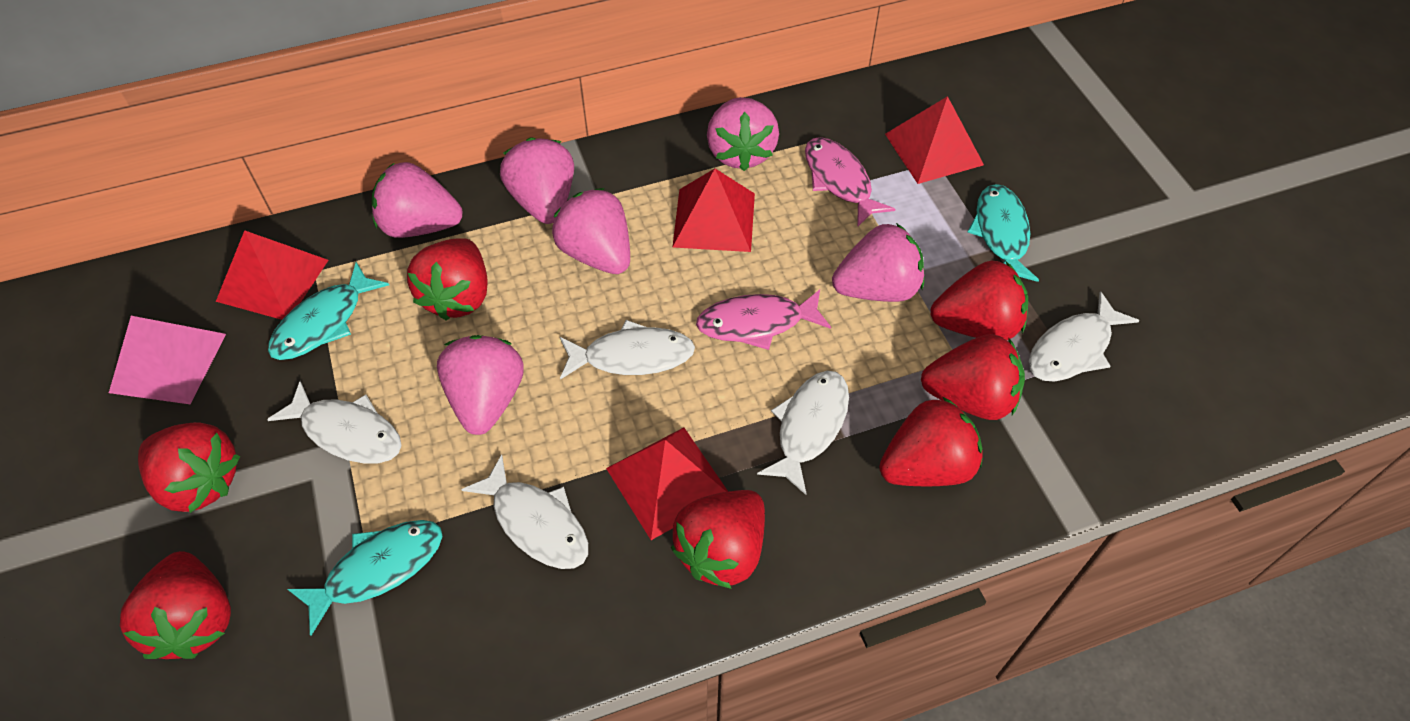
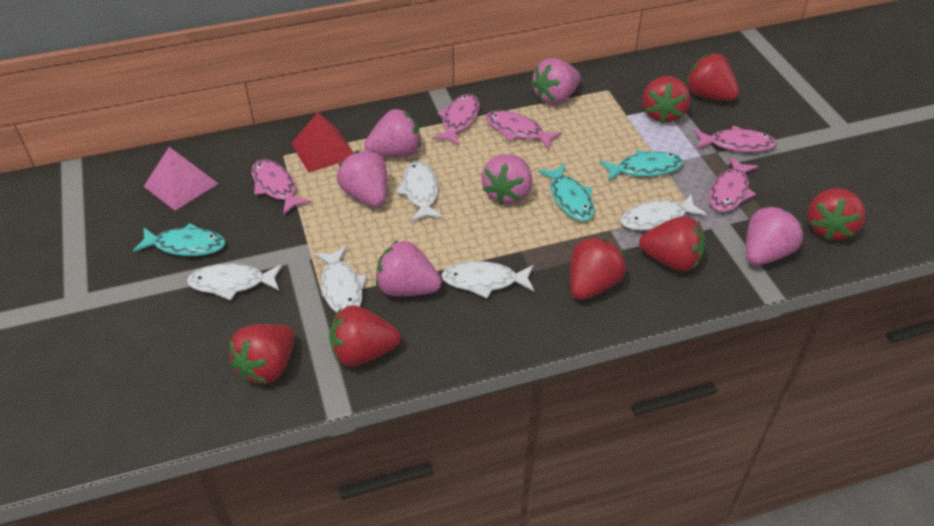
pink fish: 2 -> 5
red pyramid: 4 -> 1

